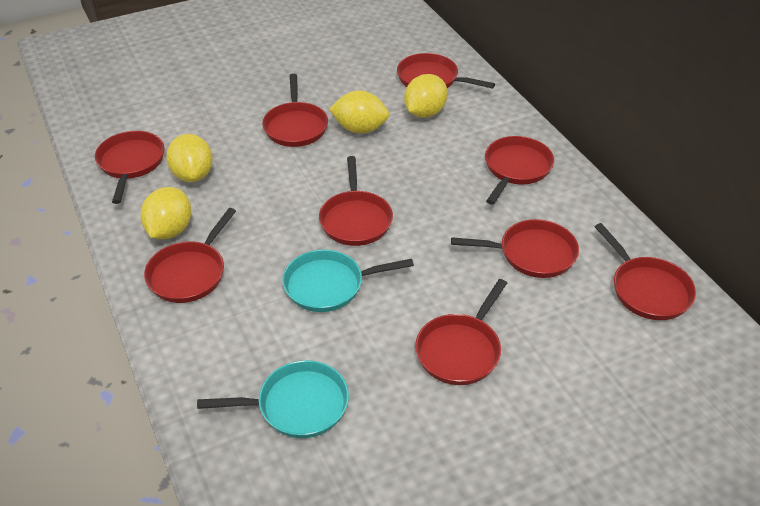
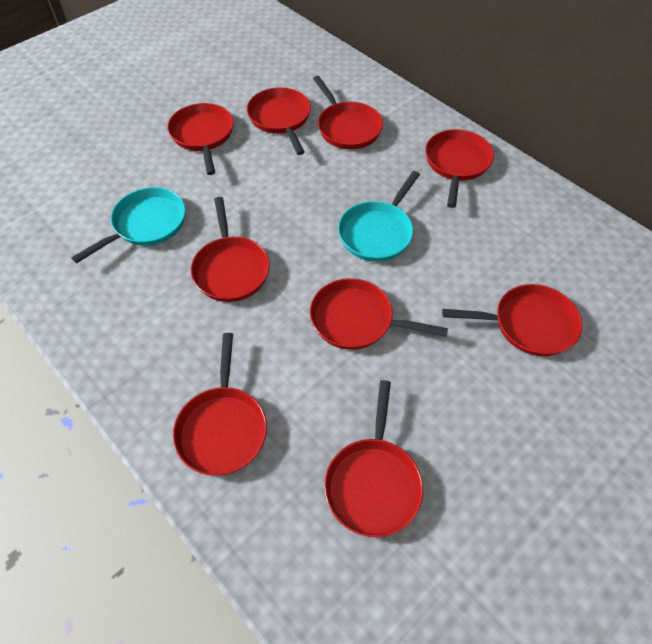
yellow lemon: 4 -> 0

